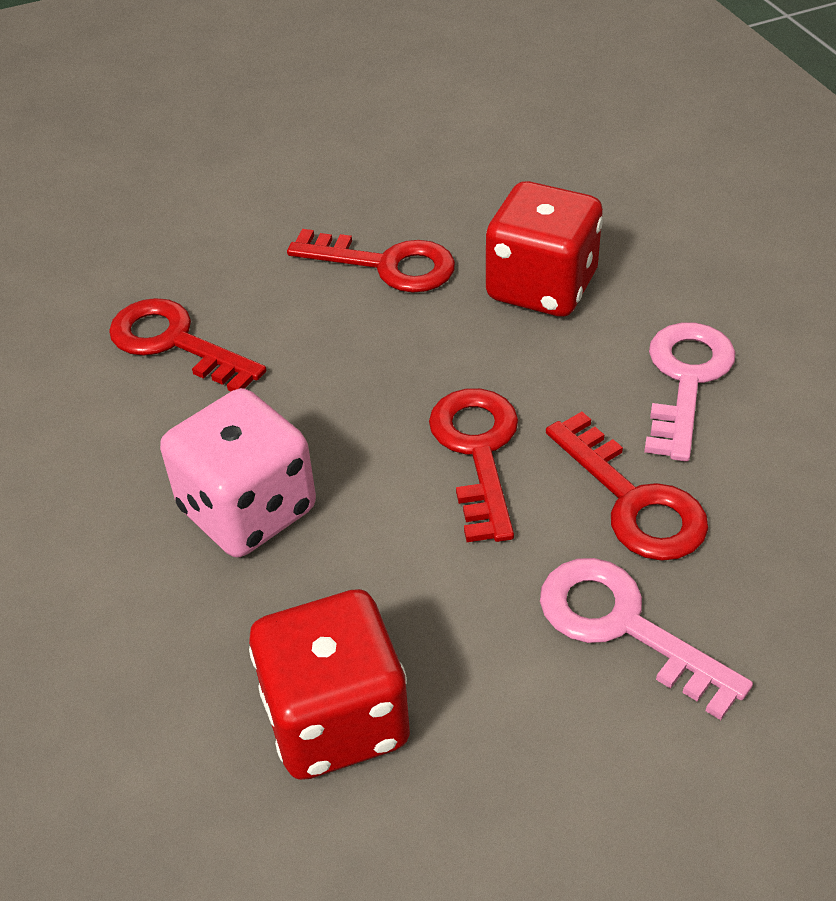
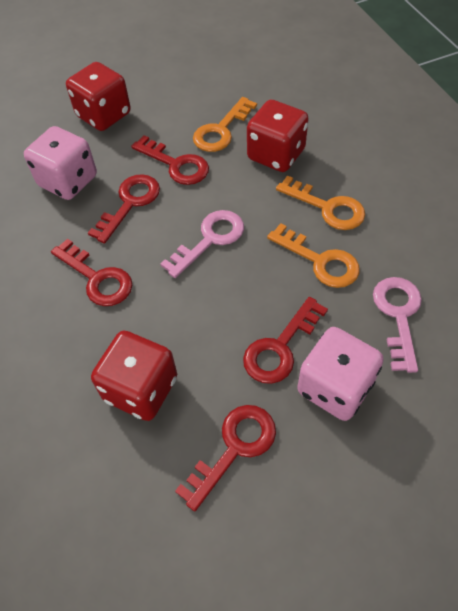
orange key: 0 -> 3
pink dice: 1 -> 2
red dice: 2 -> 3
red key: 4 -> 5

